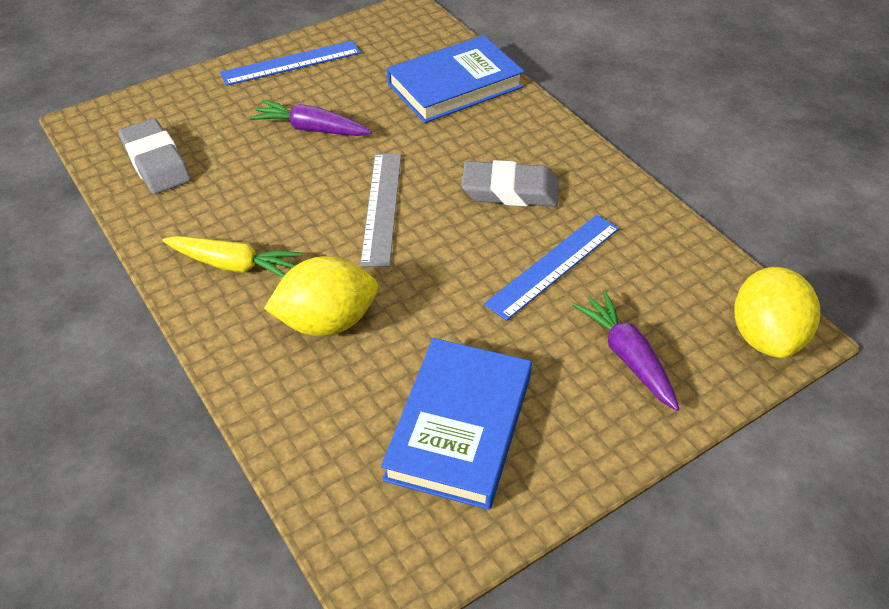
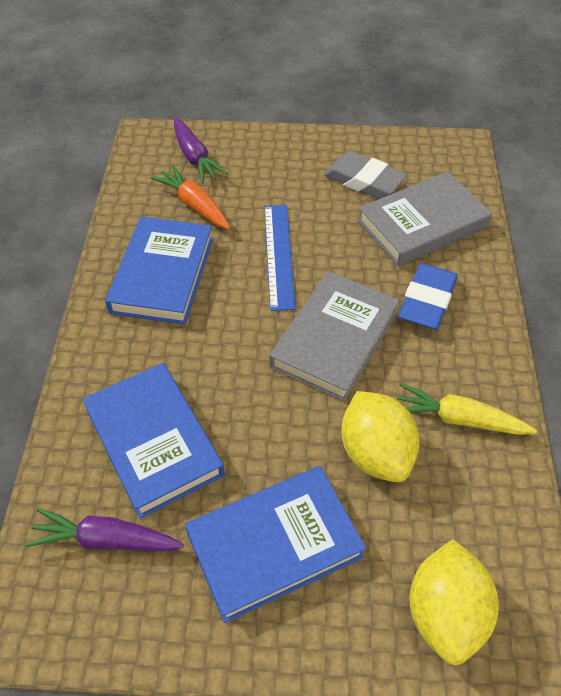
blue book: 2 -> 3
blue eraser: 0 -> 1
blue ruler: 2 -> 1
grey book: 0 -> 2
grey eraser: 2 -> 1
grey ruler: 1 -> 0
orange carrot: 0 -> 1

